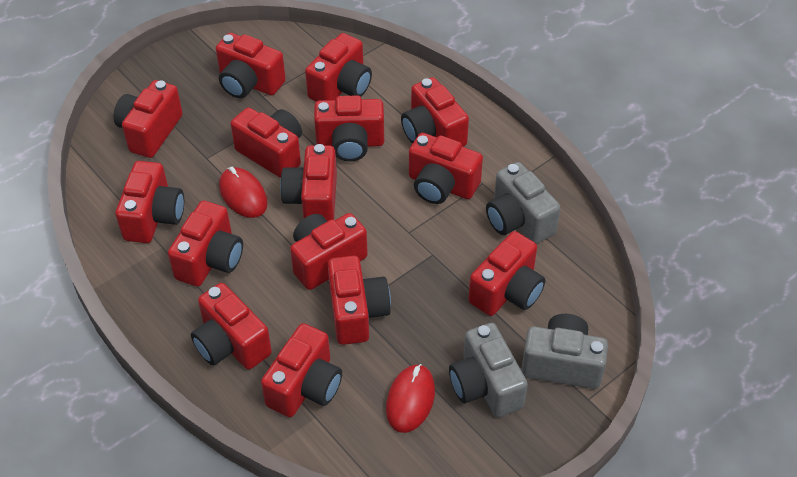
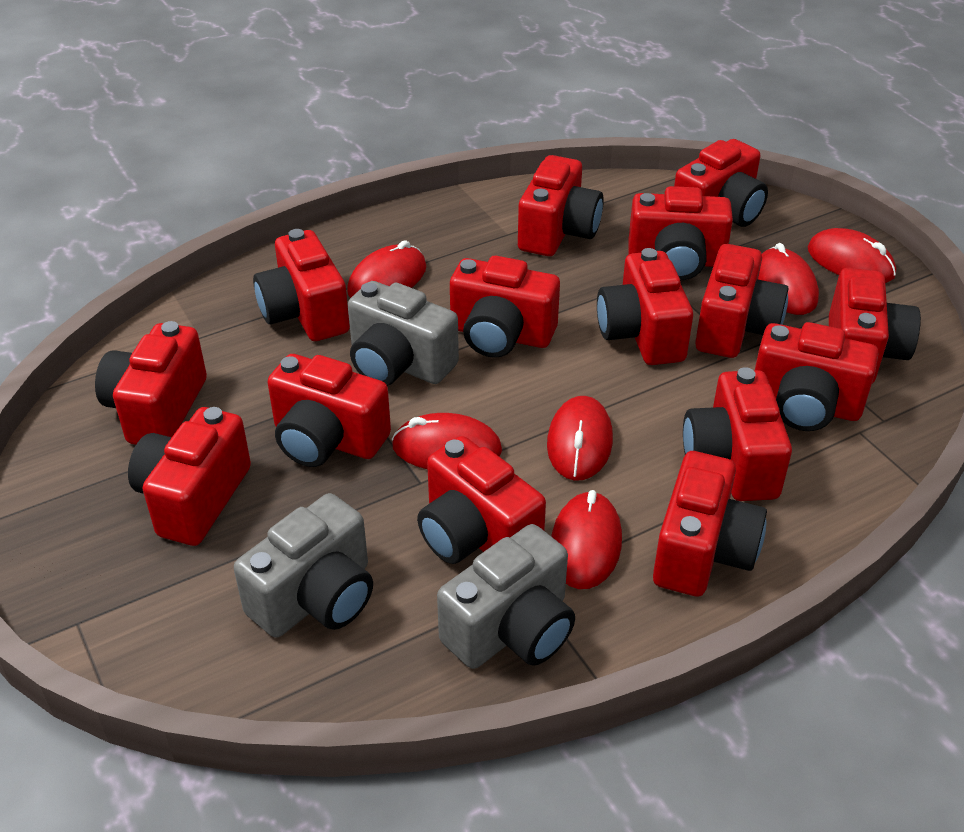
red mouse: 2 -> 6

